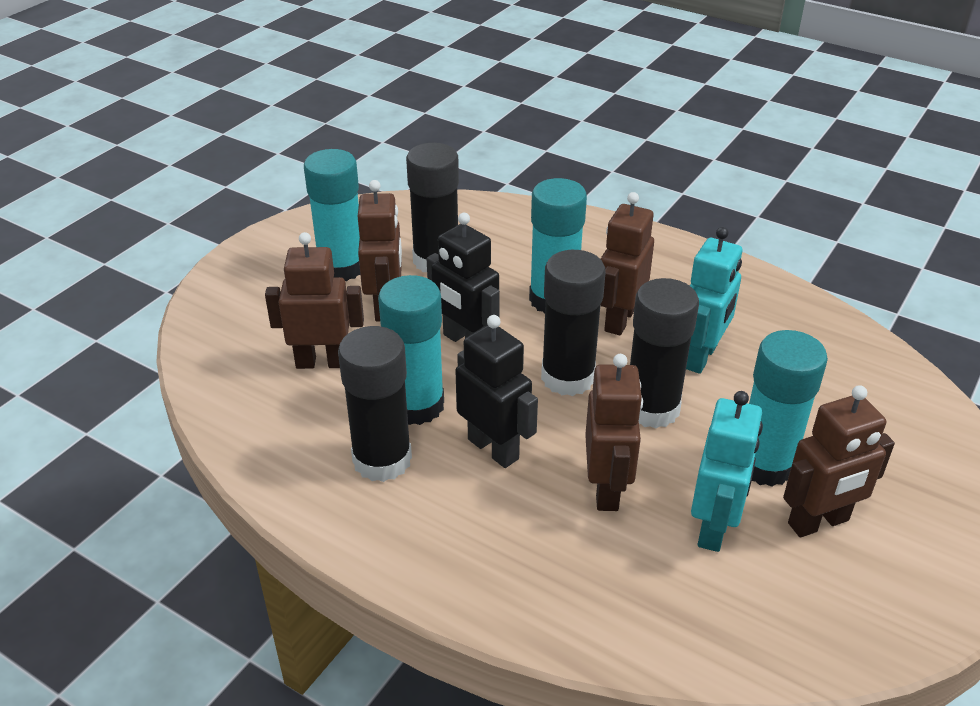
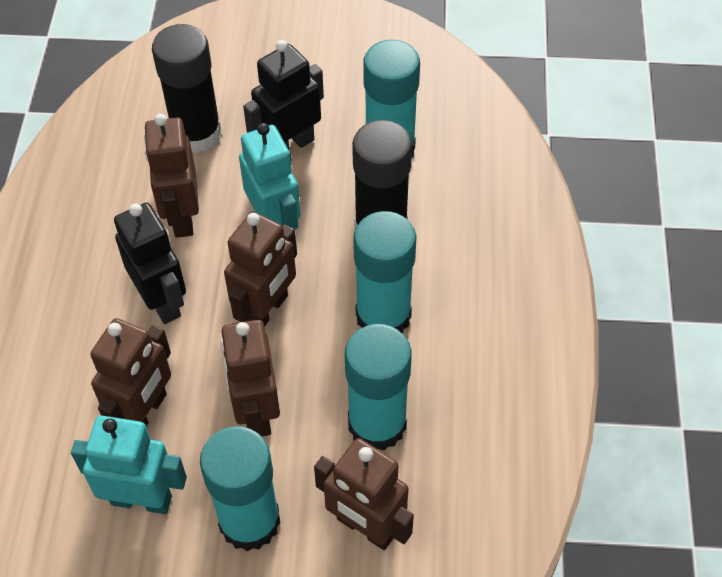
black glue stick: 4 -> 2

